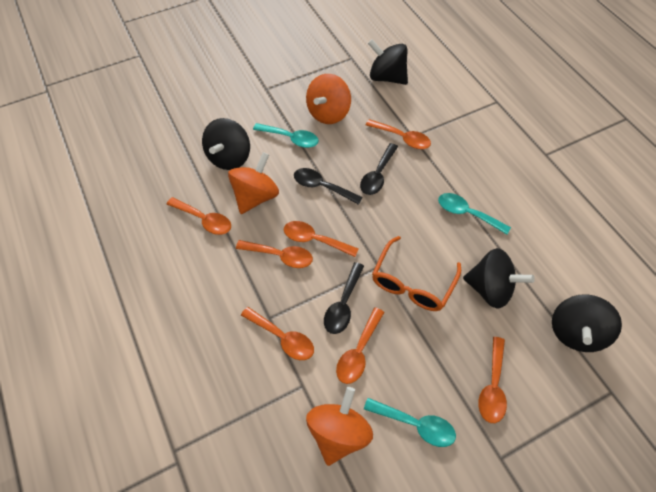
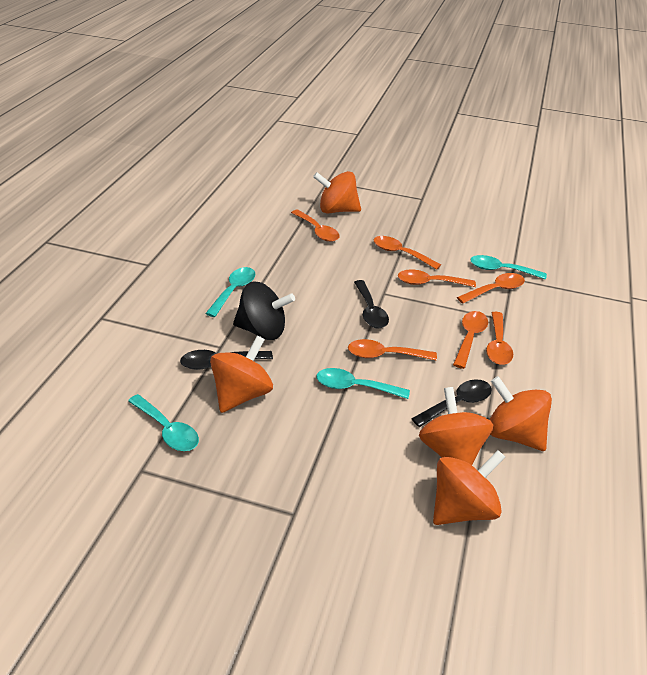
black spinning top: 4 -> 1
orange glasses: 1 -> 0
orange spinning top: 3 -> 5
turquoise spoon: 3 -> 4

